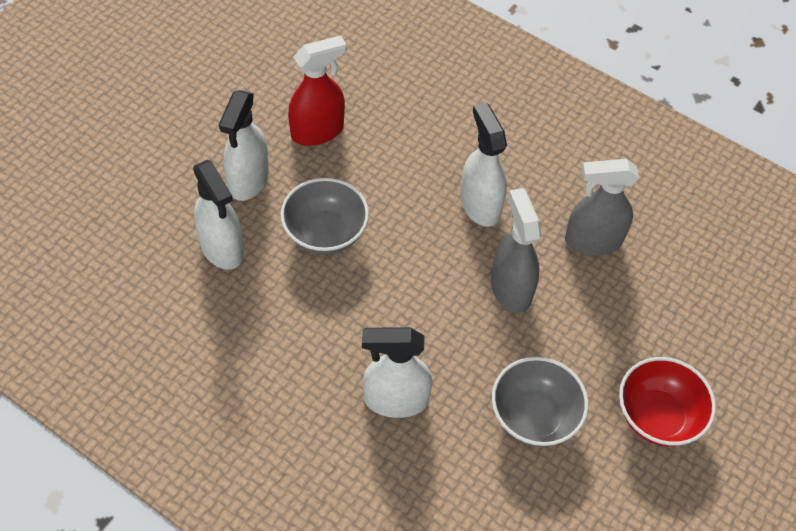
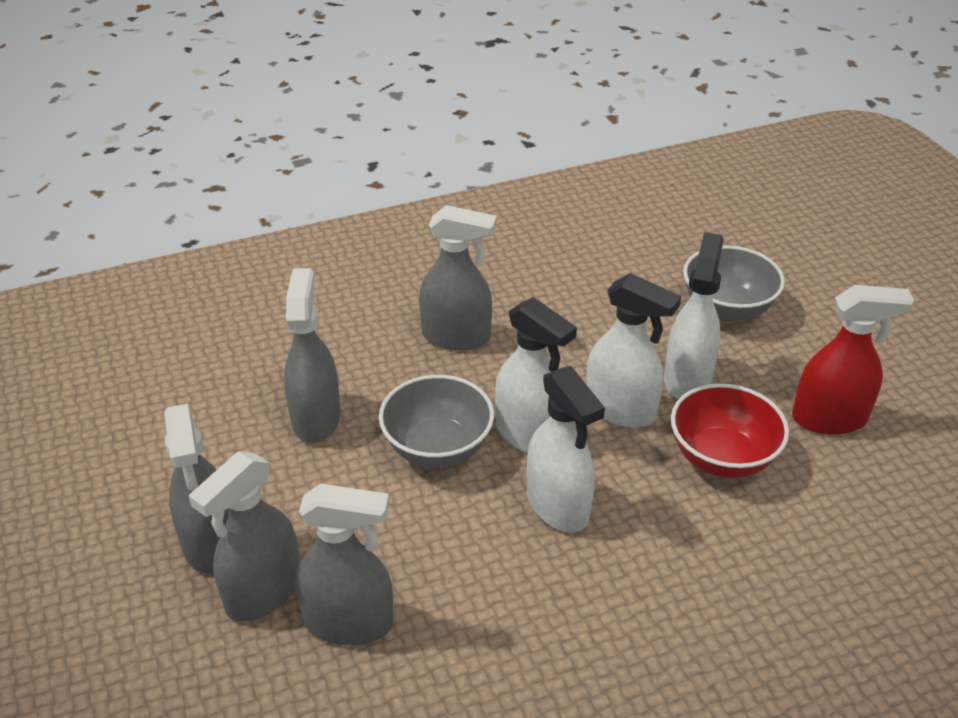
grey spray bottle: 2 -> 5

